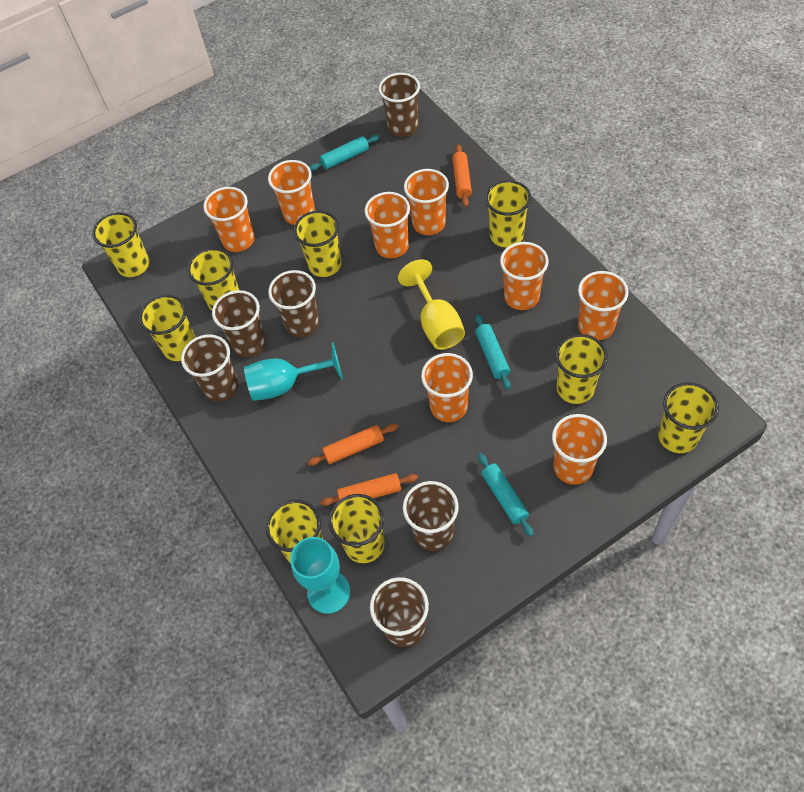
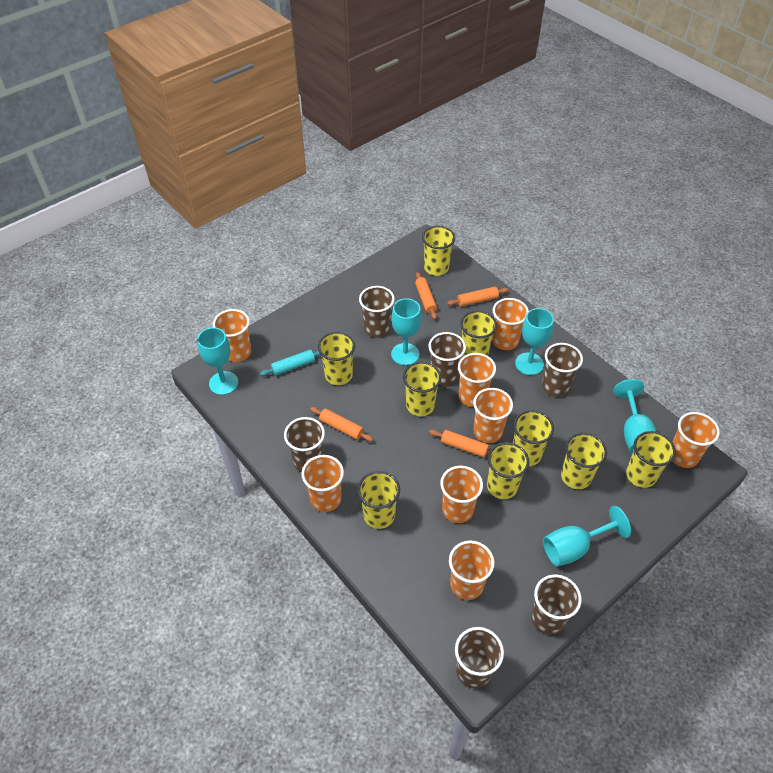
orange rolling pin: 3 -> 4
turquoise goblet: 2 -> 5
turquoise rolling pin: 3 -> 1
yellow goblet: 1 -> 0

